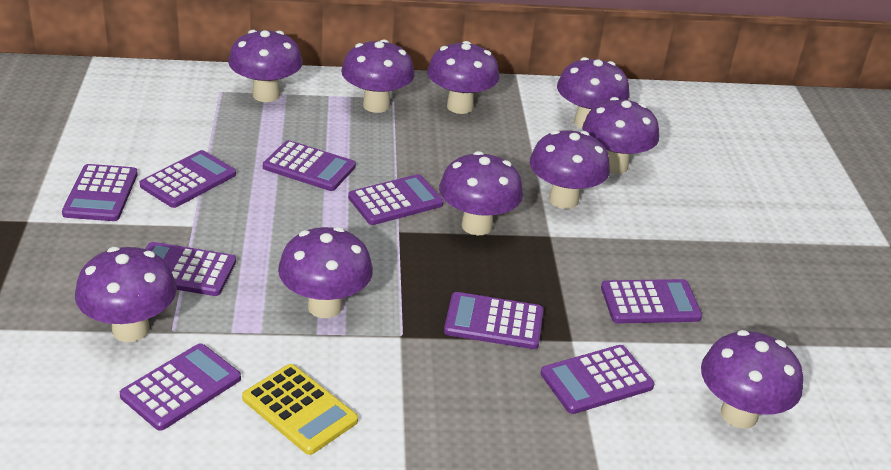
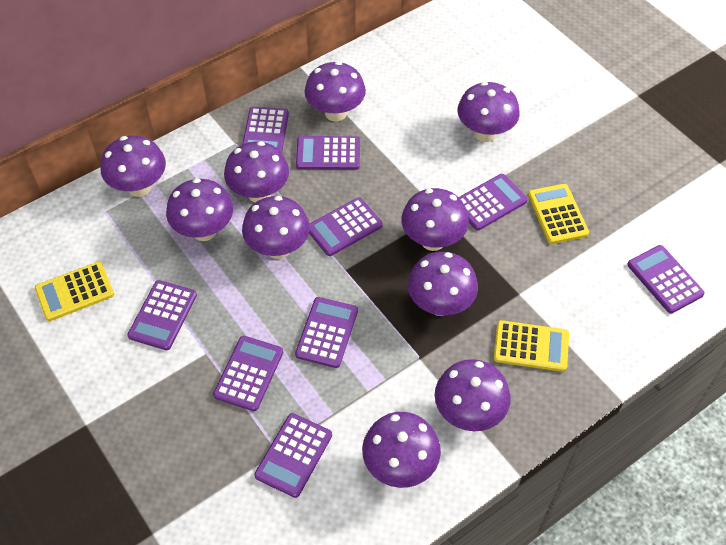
yellow calculator: 1 -> 3

